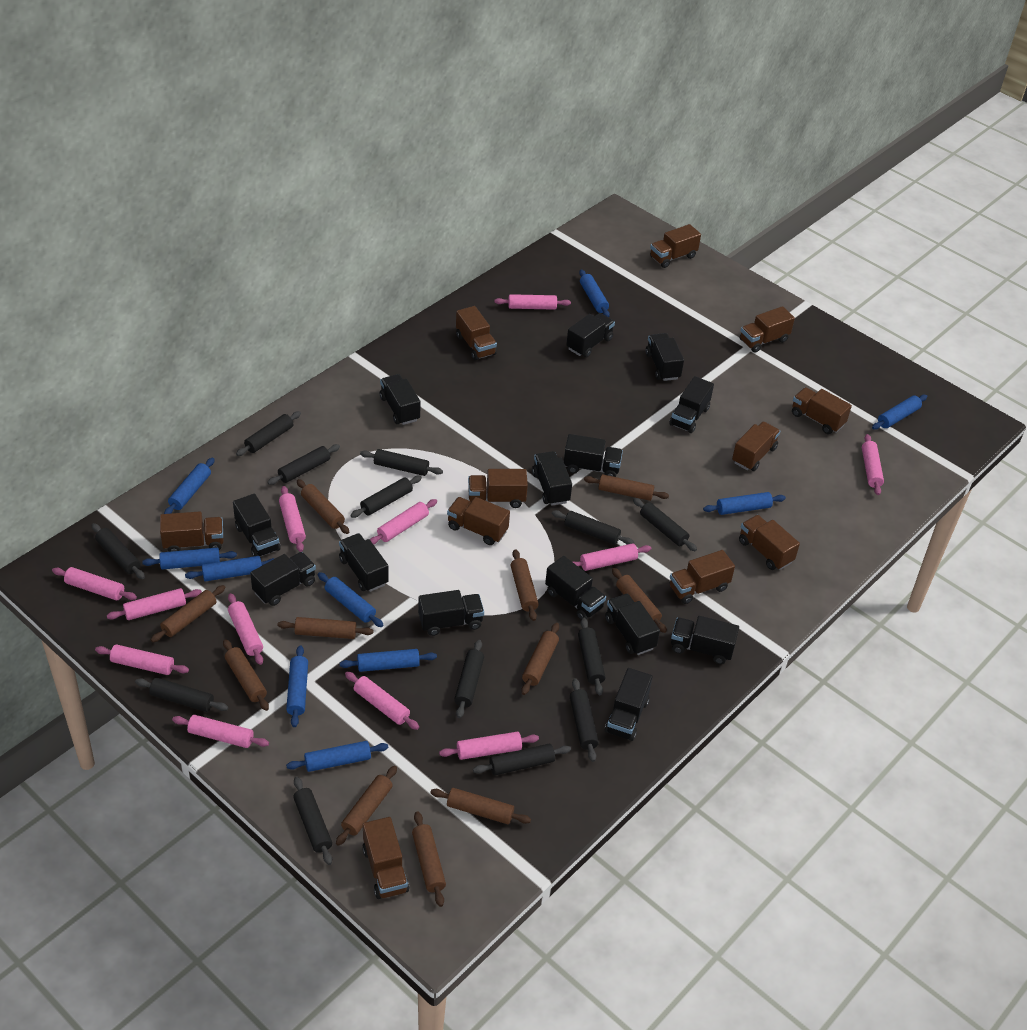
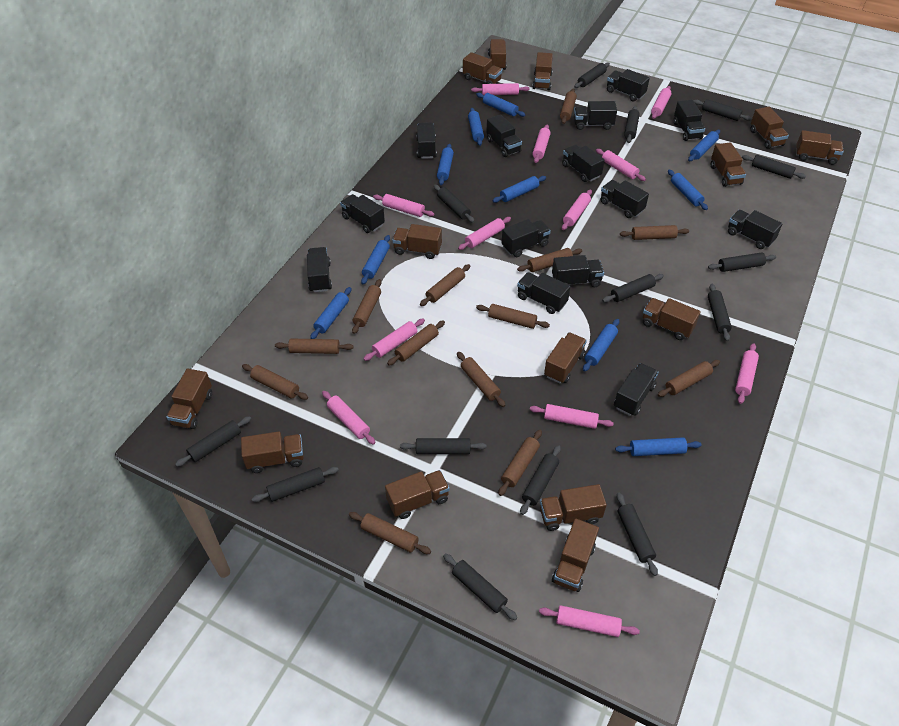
black rolling pin: 13 -> 14
brown rolling pin: 11 -> 13
brown truck: 11 -> 14

